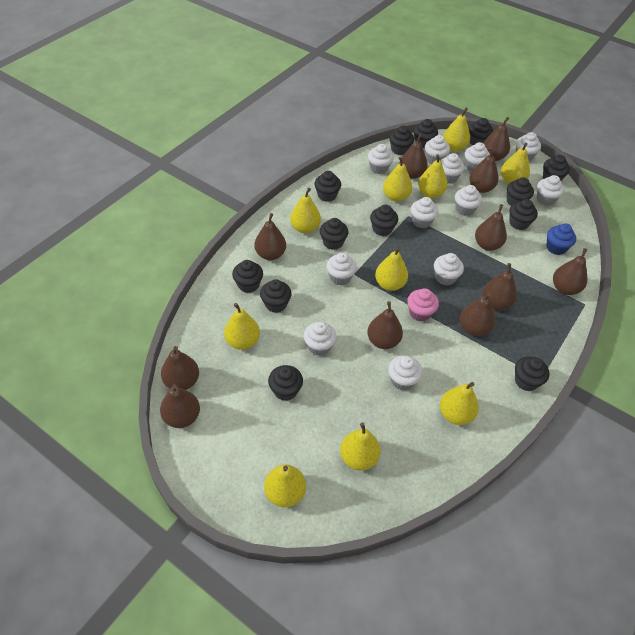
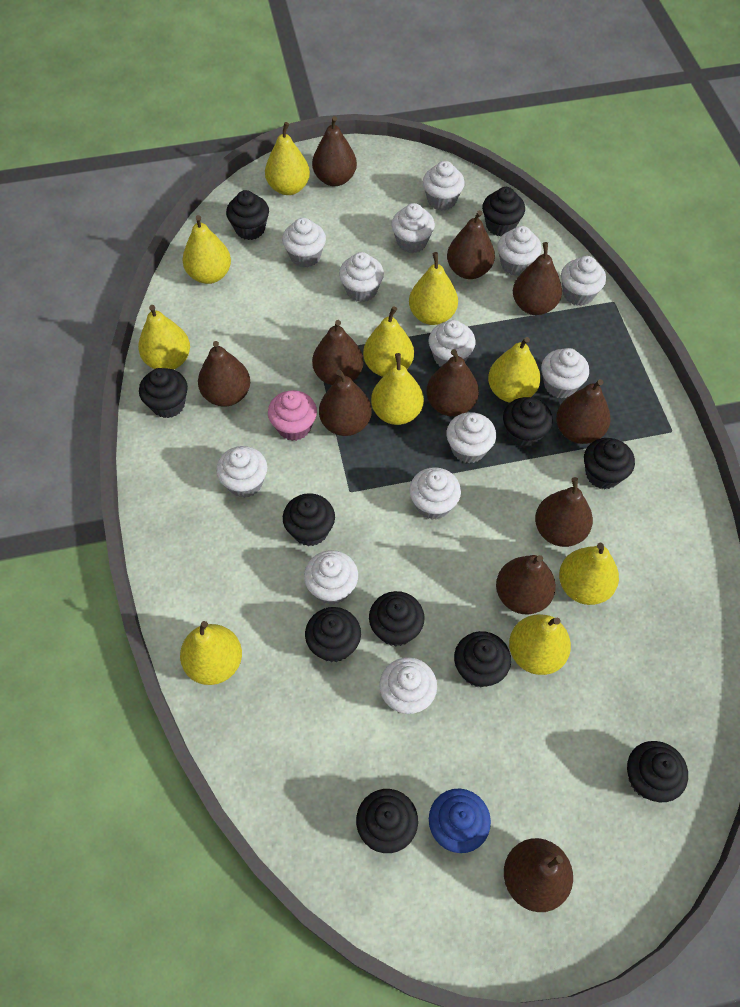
black cupcake: 13 -> 11
white cupcake: 12 -> 13

